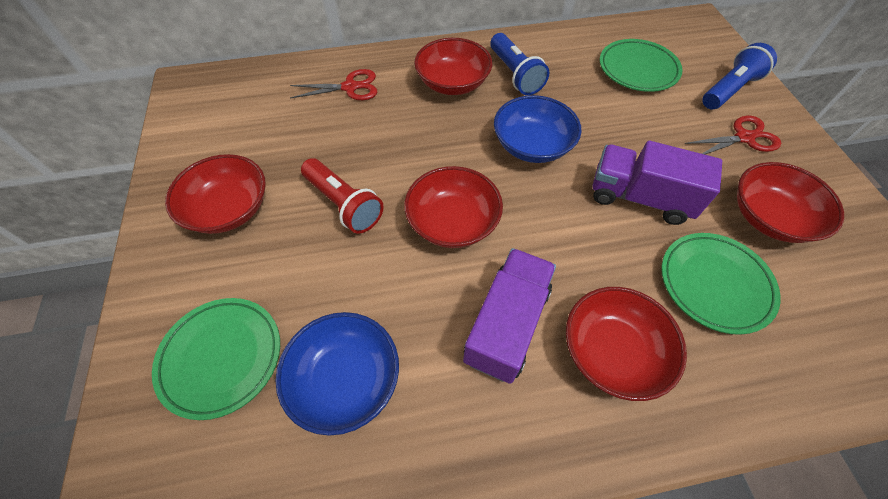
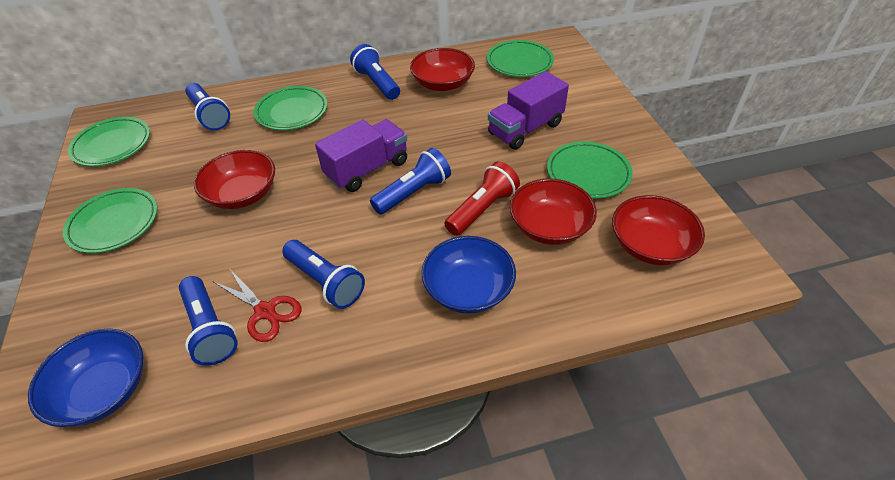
blue flashlight: 2 -> 5
green plate: 3 -> 5
red bowl: 5 -> 4
red scissors: 2 -> 1

